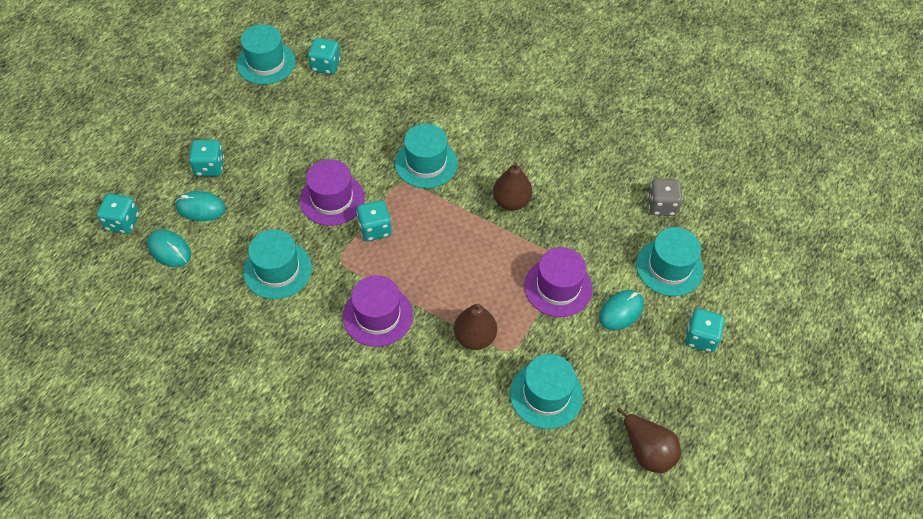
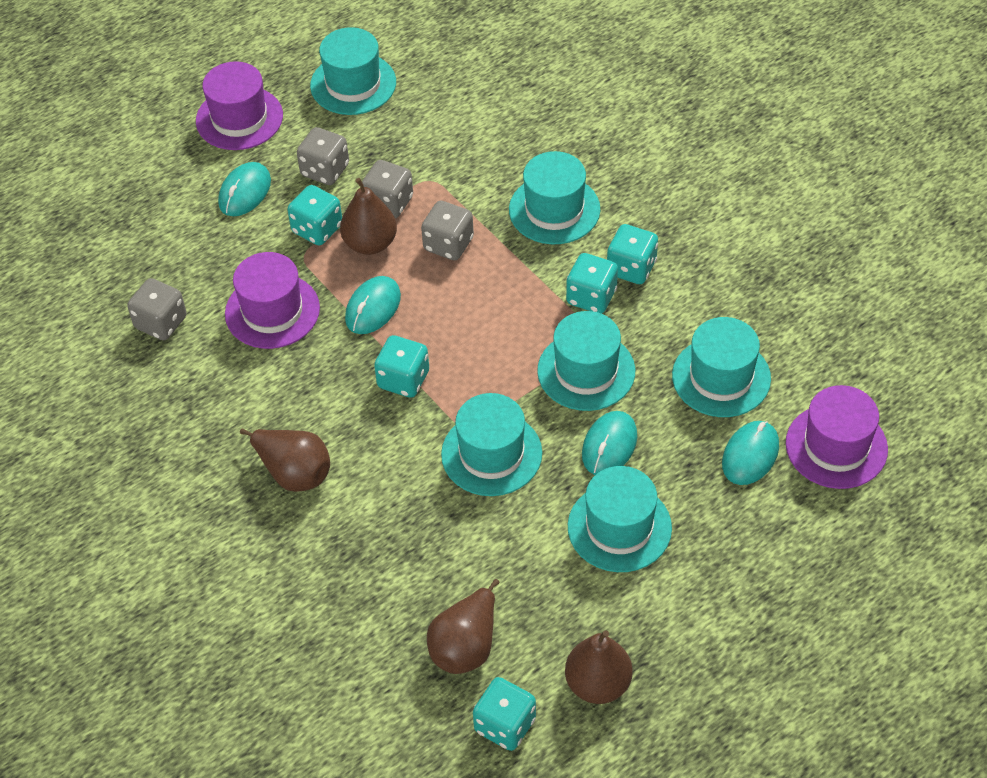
brown pear: 3 -> 4
grey dice: 1 -> 4
turquoise hat: 5 -> 6
turquoise mouse: 3 -> 4

